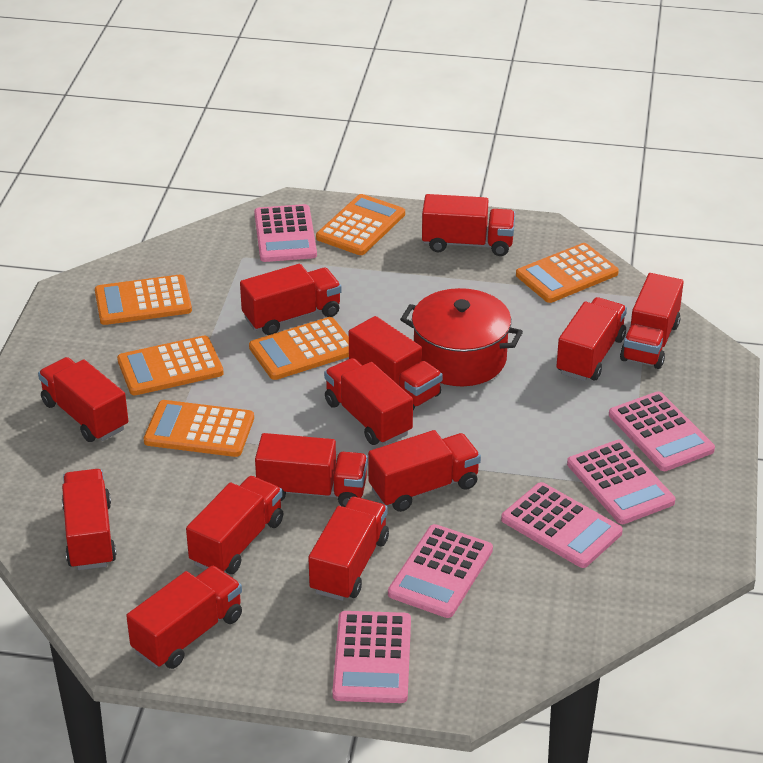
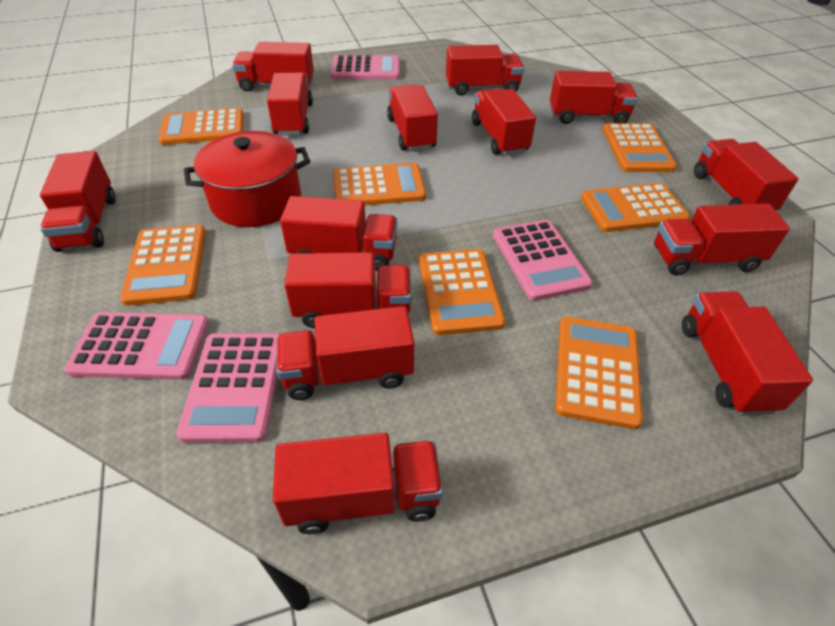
orange calculator: 6 -> 7
pink calculator: 6 -> 4
red truck: 13 -> 14

